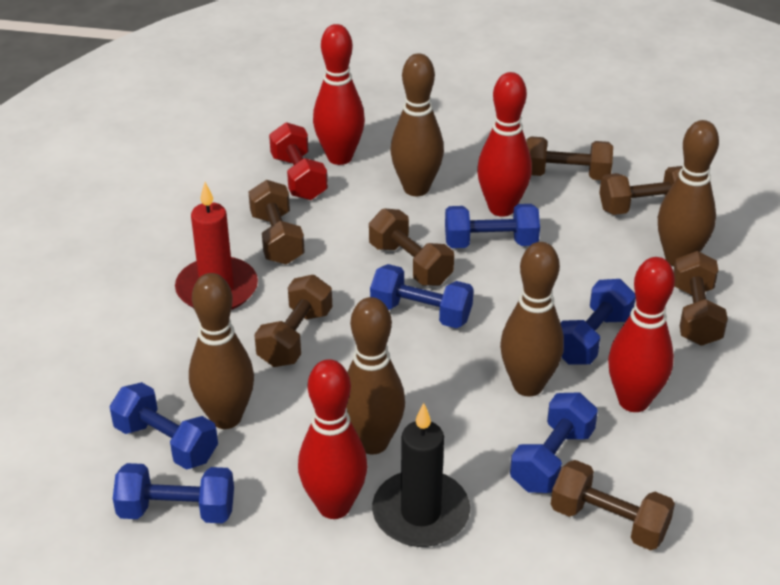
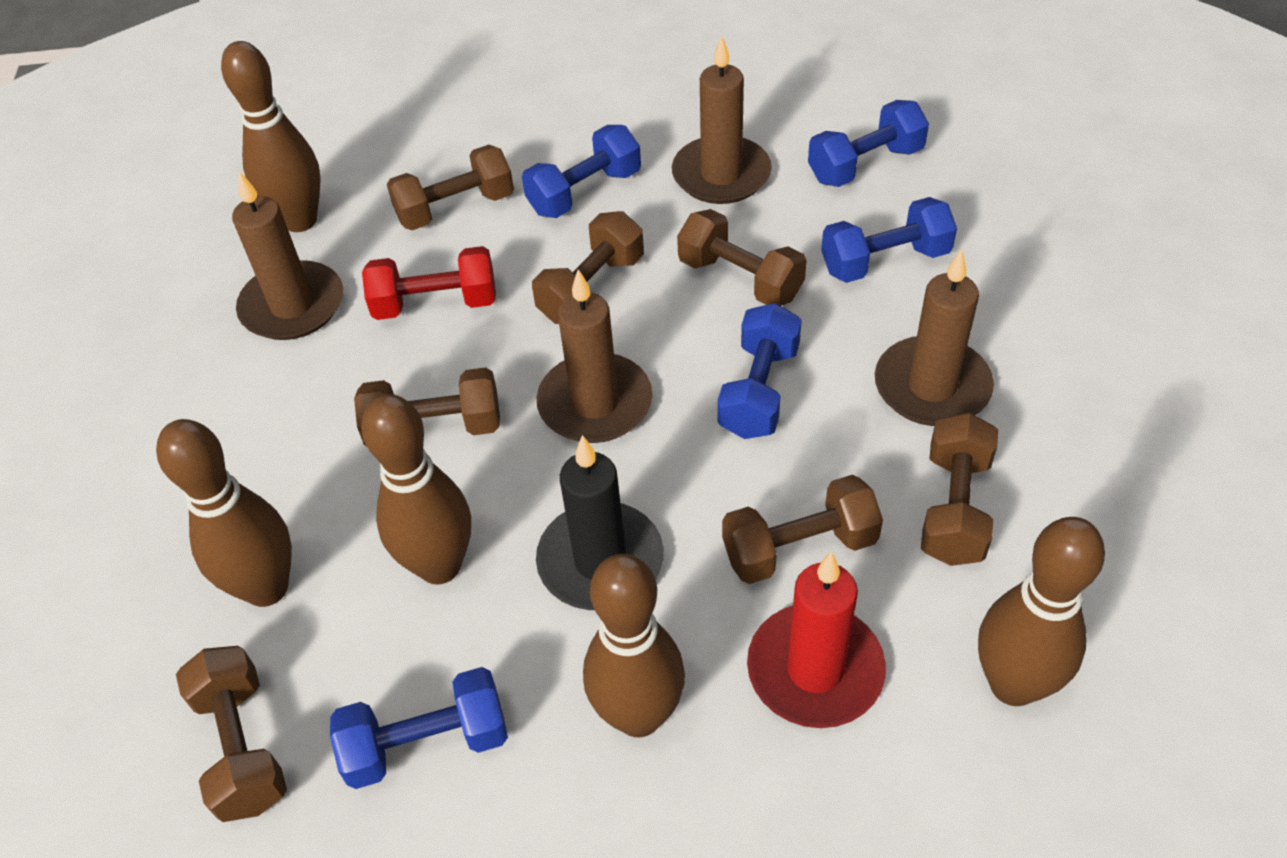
blue dumbbell: 6 -> 5
brown candle: 0 -> 4
red bowling pin: 4 -> 0

